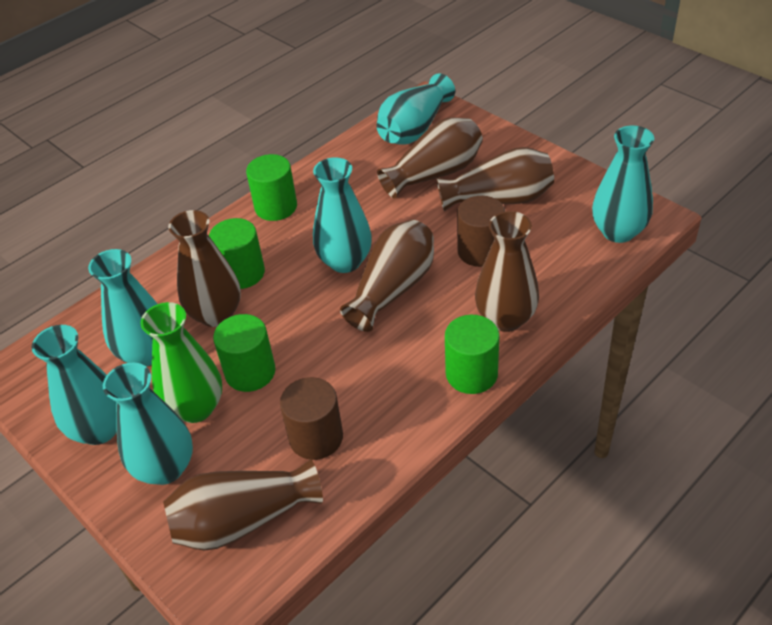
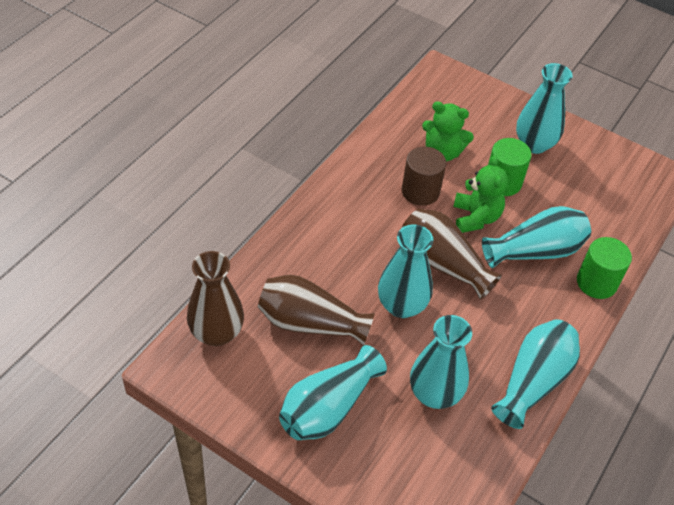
brown cylinder: 2 -> 1
brown vase: 6 -> 3
green cylinder: 4 -> 2
green teddy bear: 0 -> 2
green vase: 1 -> 0

